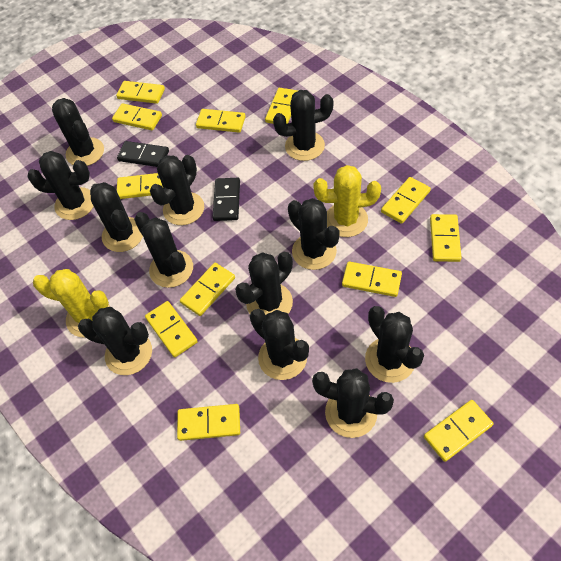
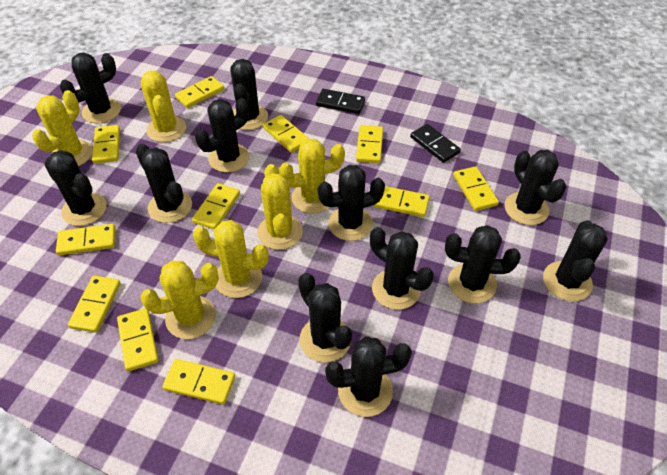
yellow cactus: 2 -> 6
yellow domino: 12 -> 11

